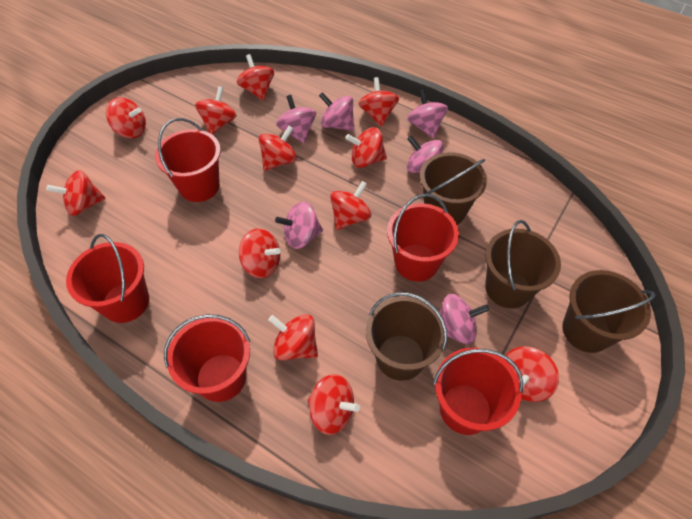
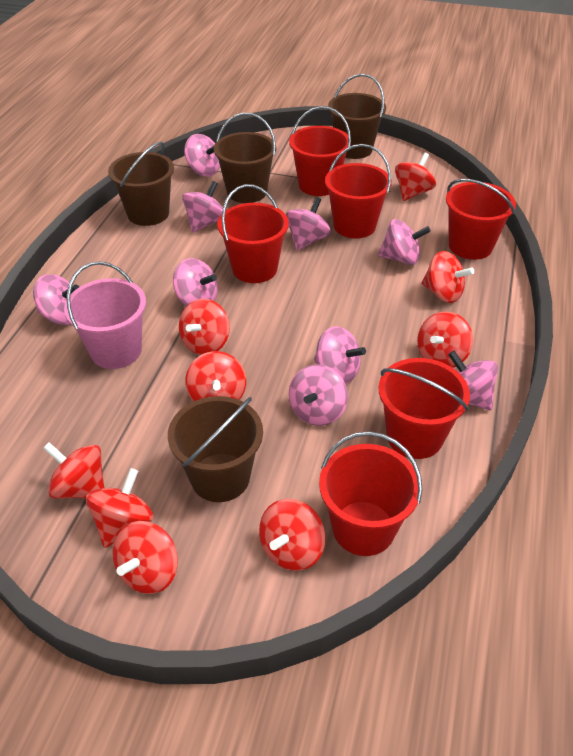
pink bucket: 0 -> 1
pink spinning top: 6 -> 9
red bucket: 5 -> 6
red spinning top: 12 -> 9

